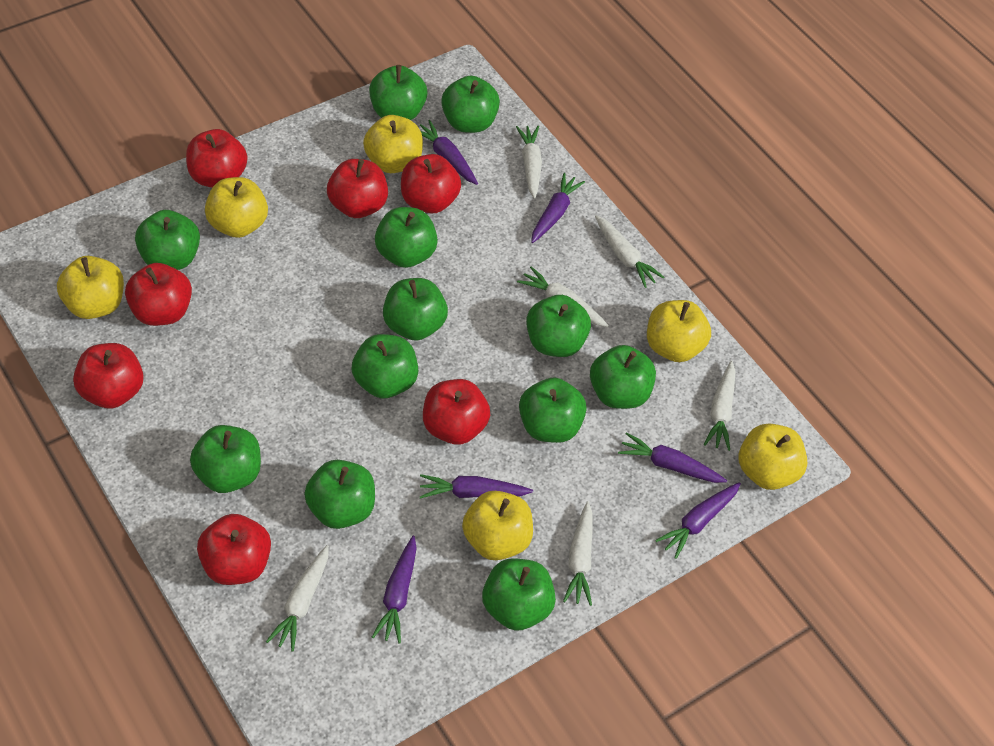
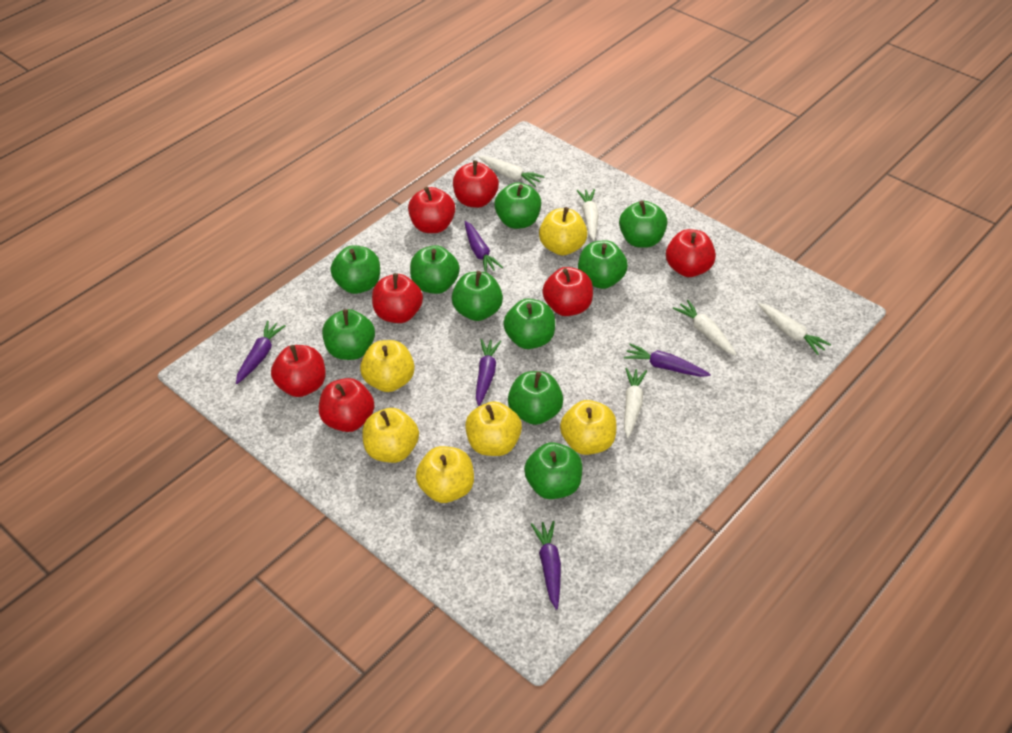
green apple: 12 -> 10
purple carrot: 6 -> 5
white carrot: 6 -> 5

